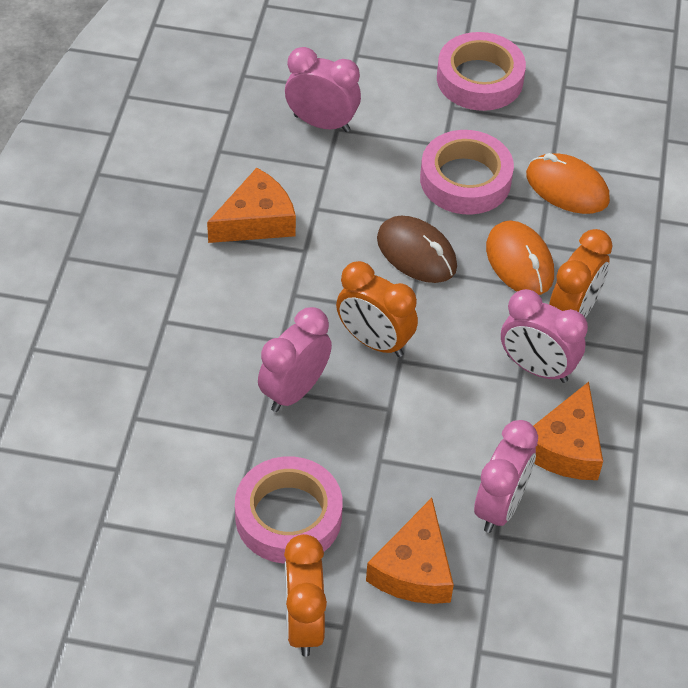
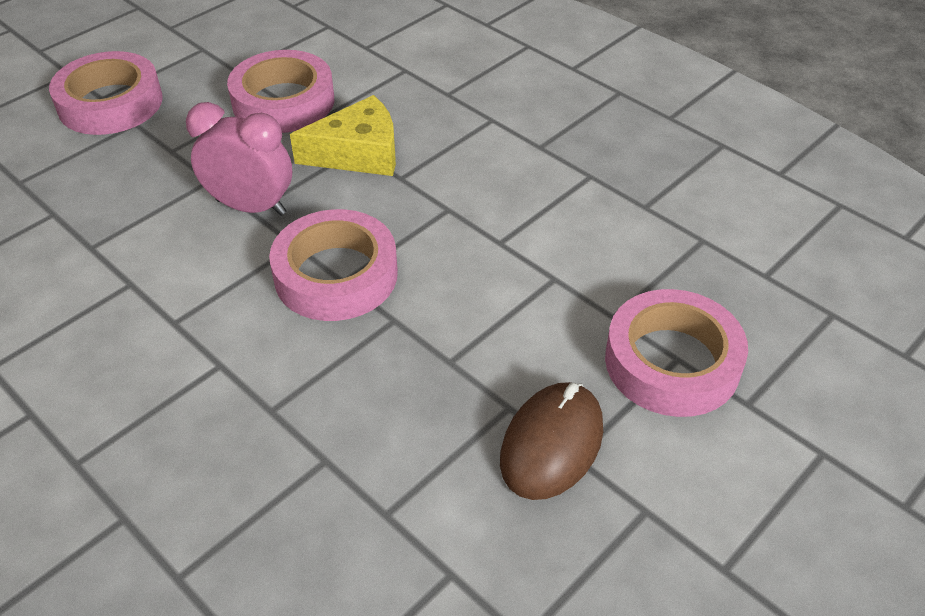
orange cheese: 3 -> 0
orange clock: 3 -> 0
orange mouse: 2 -> 0
pink clock: 4 -> 1
pink tape: 3 -> 4
yellow cheese: 0 -> 1

